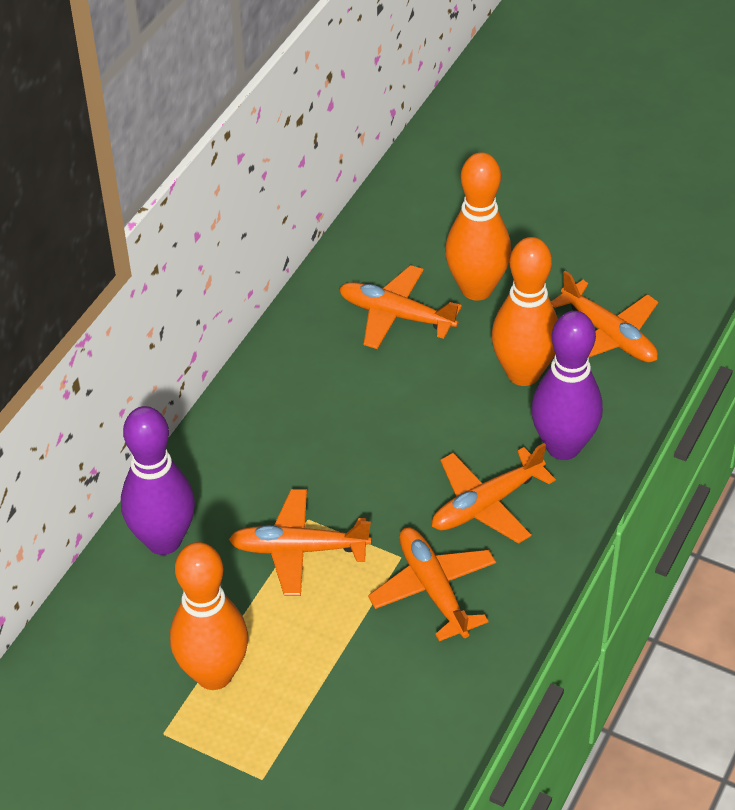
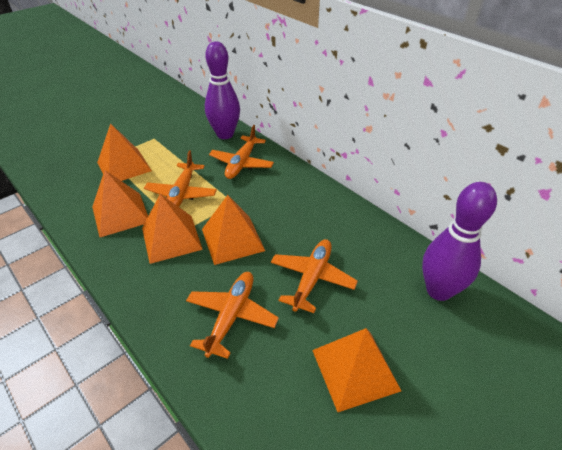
orange bowling pin: 3 -> 0
orange plane: 5 -> 4
orange pyramid: 0 -> 5

